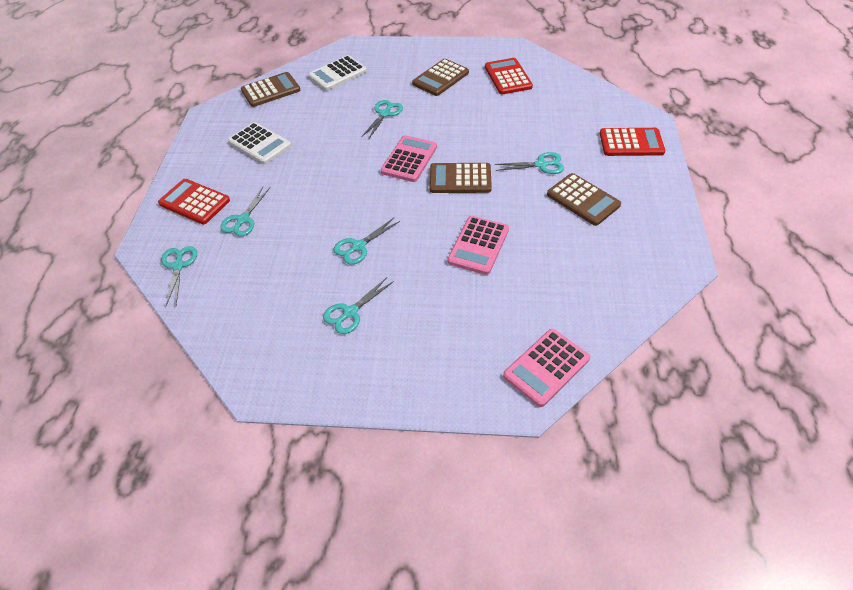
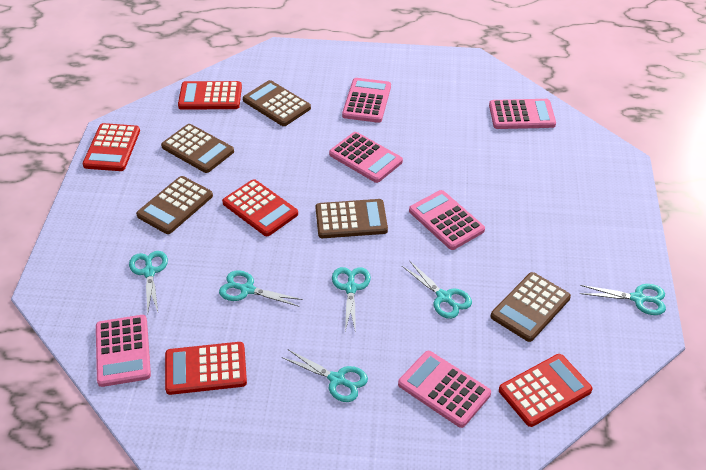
brown calculator: 4 -> 5
pink calculator: 3 -> 6
red calculator: 3 -> 5
white calculator: 2 -> 0

